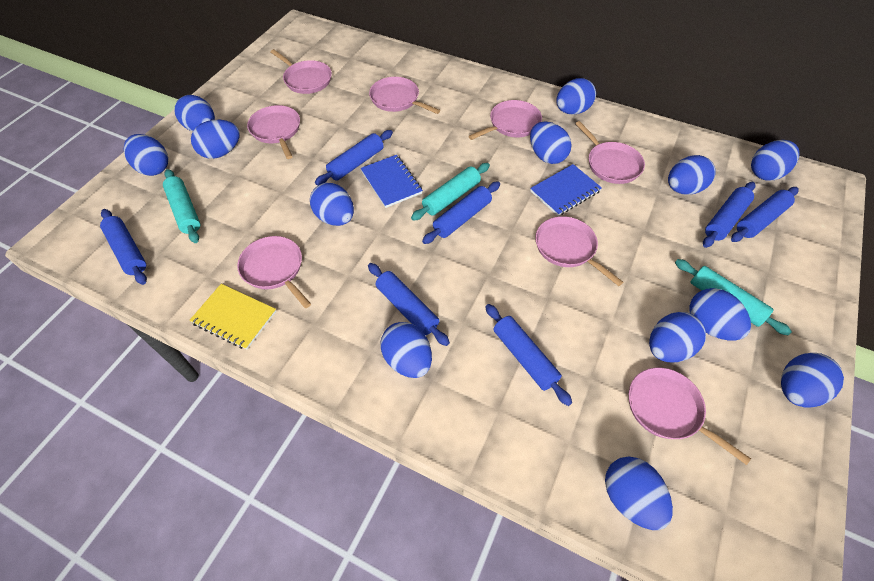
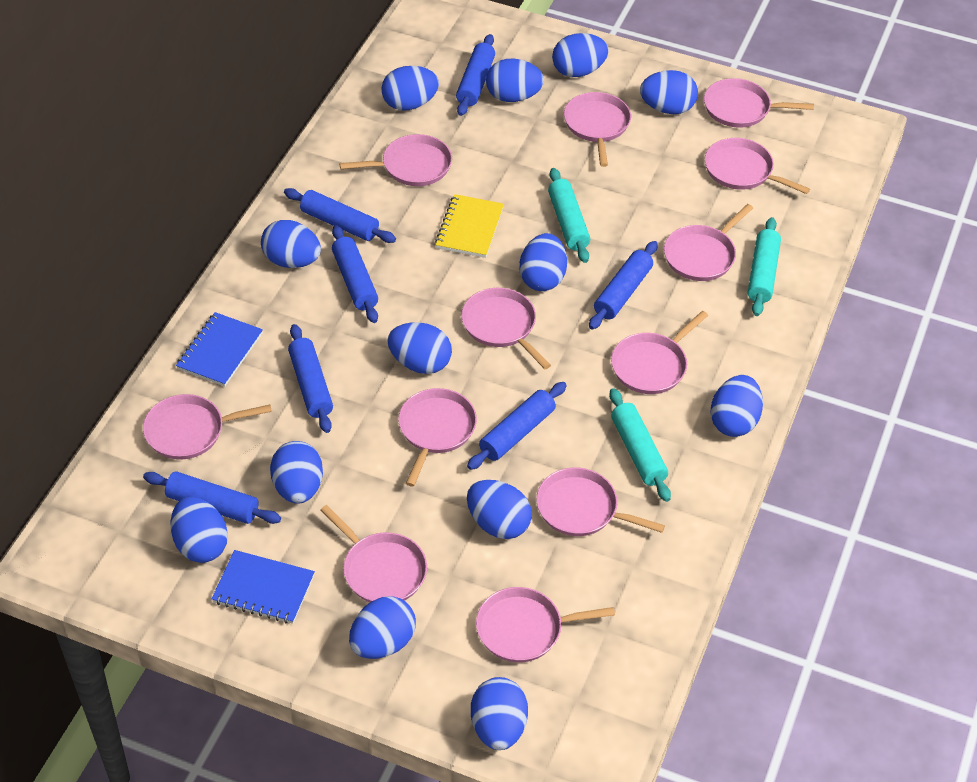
pink pan: 8 -> 12

